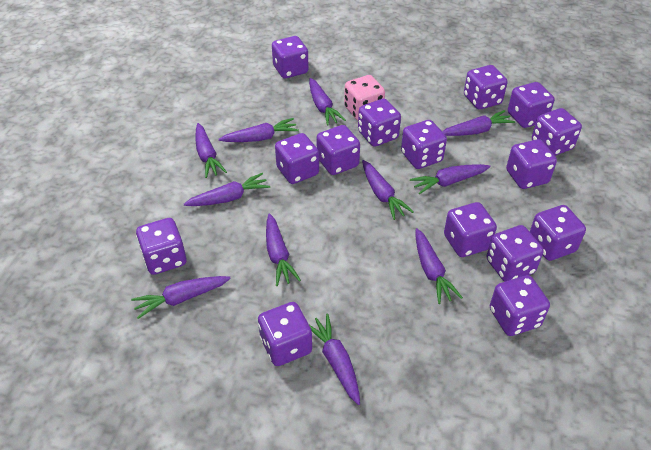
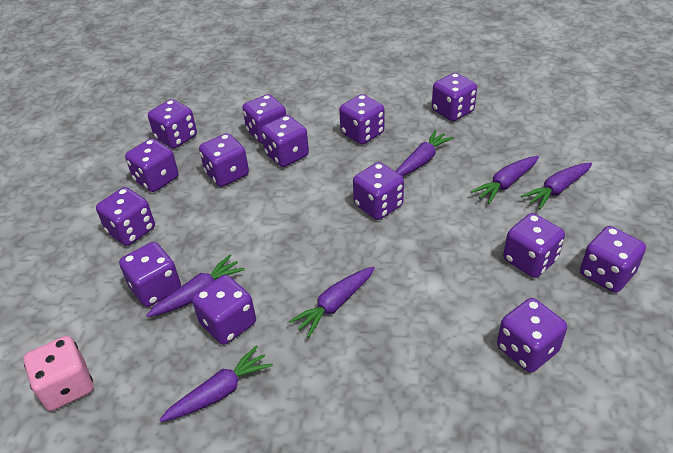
purple carrot: 11 -> 6
purple dice: 15 -> 14

